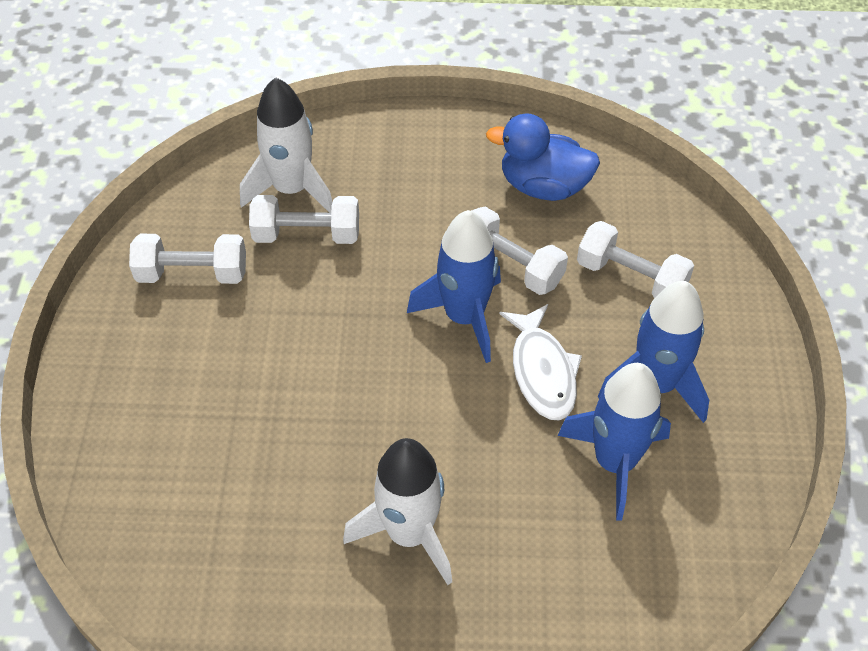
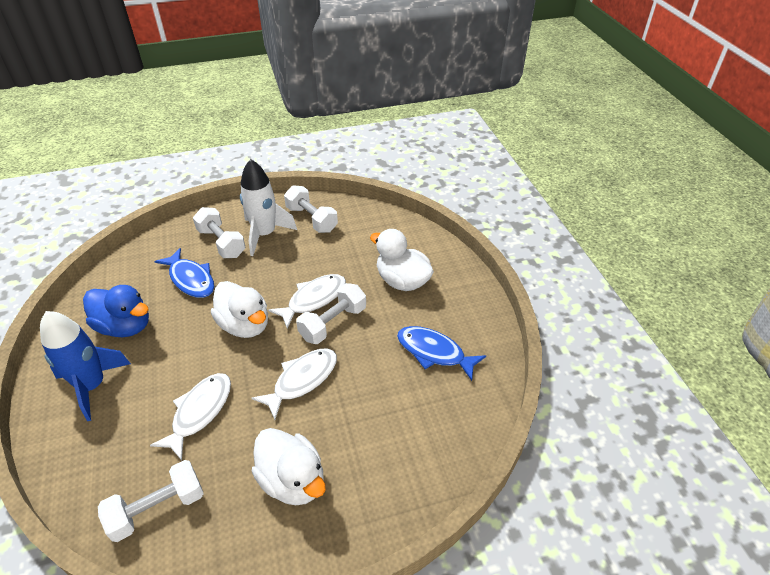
blue fish: 0 -> 2
blue rocket: 3 -> 1
white duck: 0 -> 3
white fish: 1 -> 3
white rocket: 2 -> 1

